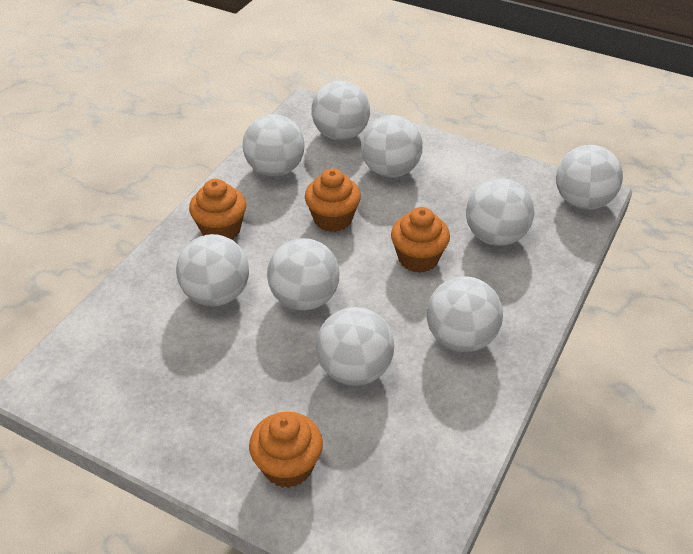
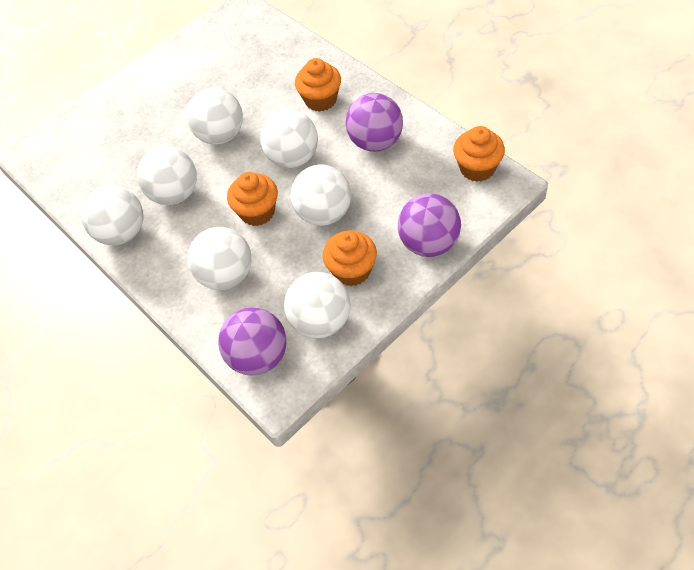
purple ball: 0 -> 3
white ball: 9 -> 7

